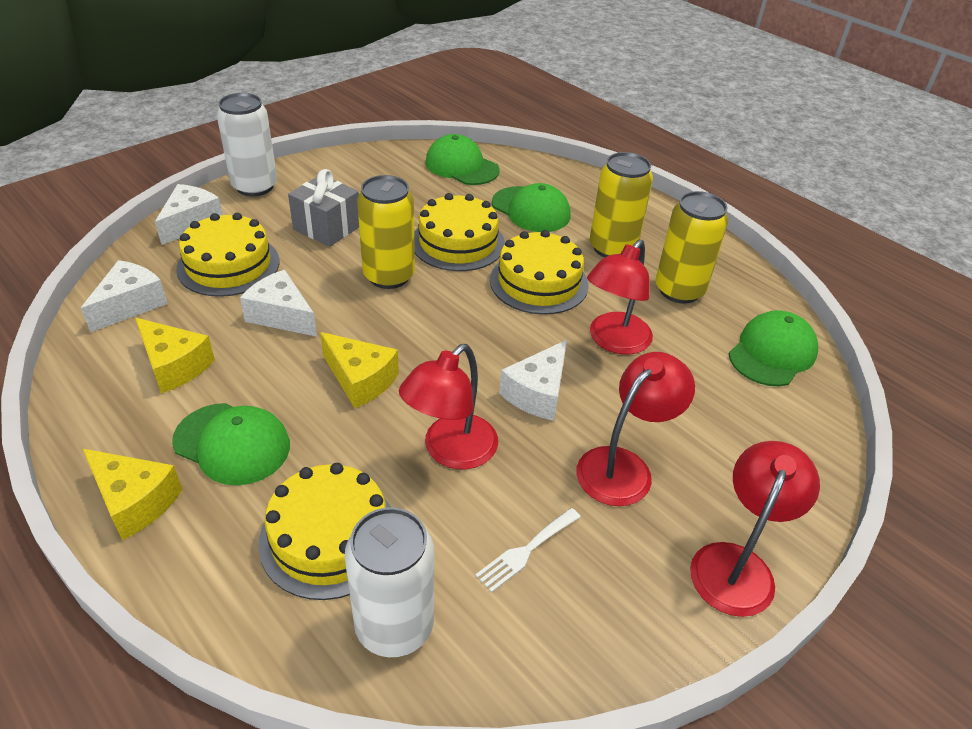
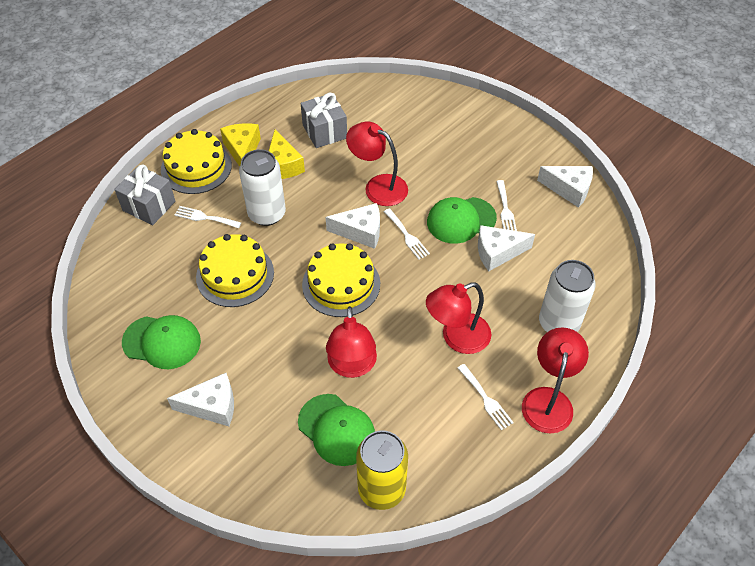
green cap: 4 -> 3
grey gift: 1 -> 2
white fork: 1 -> 4
yellow cake: 4 -> 3
yellow can: 3 -> 1
yellow cheese: 3 -> 2

